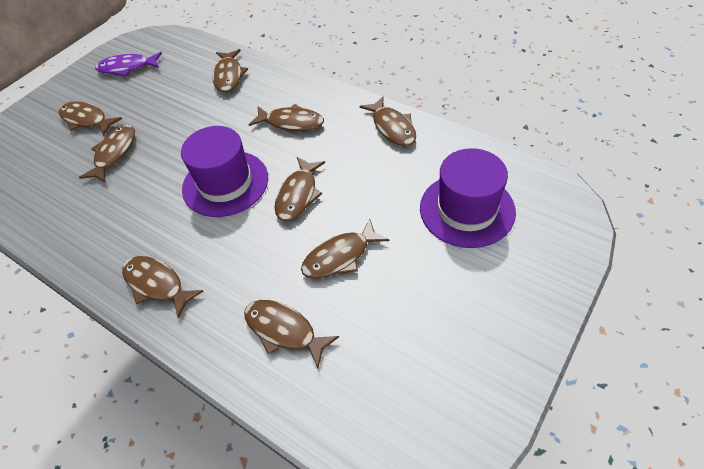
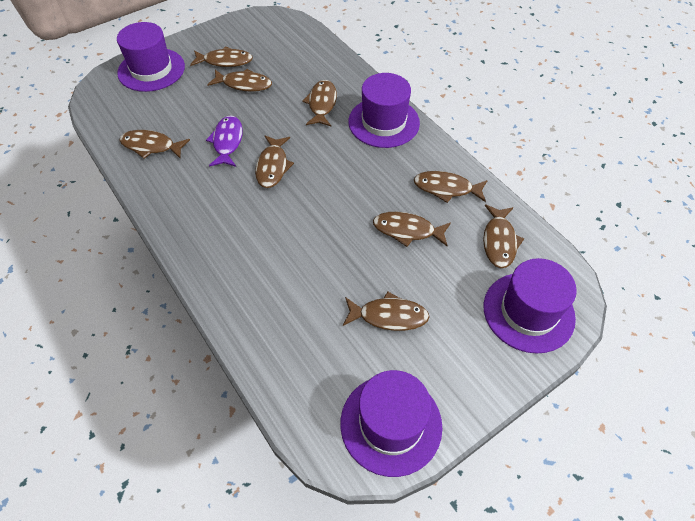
purple hat: 2 -> 4

